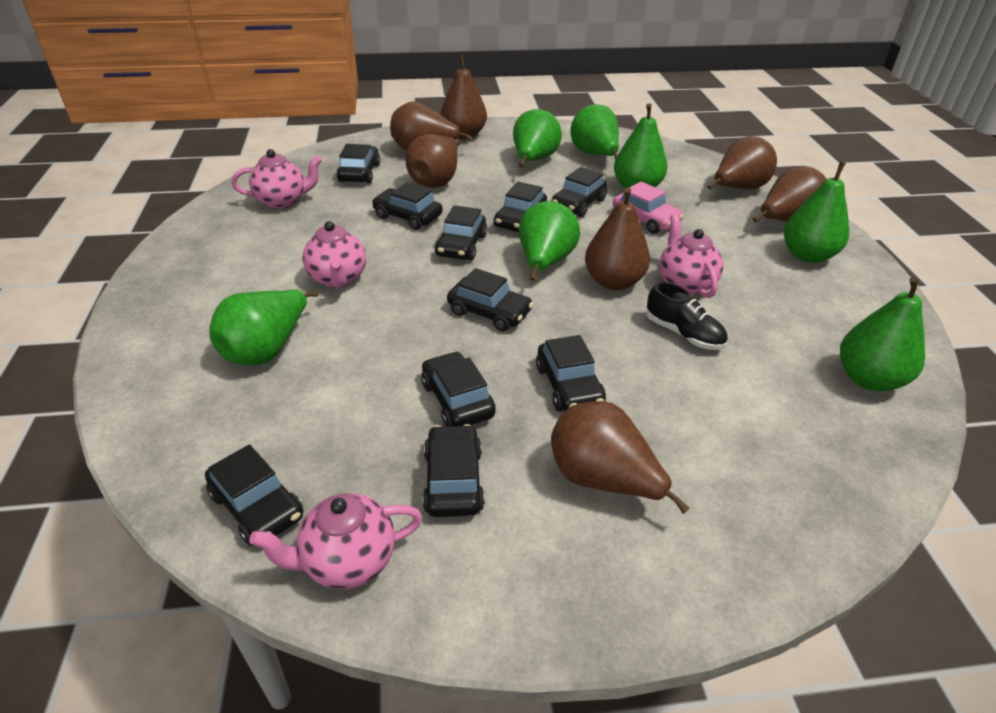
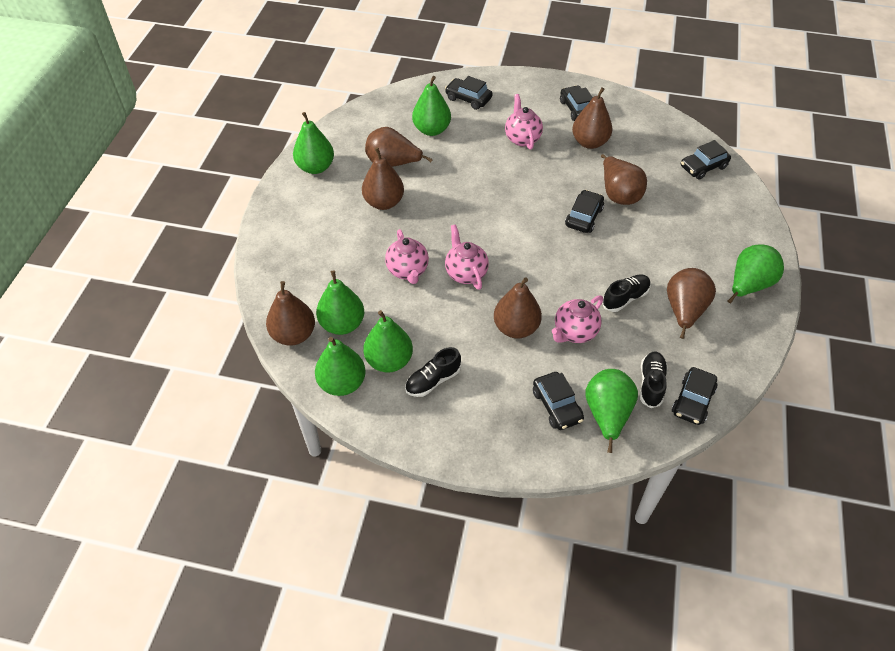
black car: 10 -> 6
black shoe: 1 -> 3
pink car: 1 -> 0

